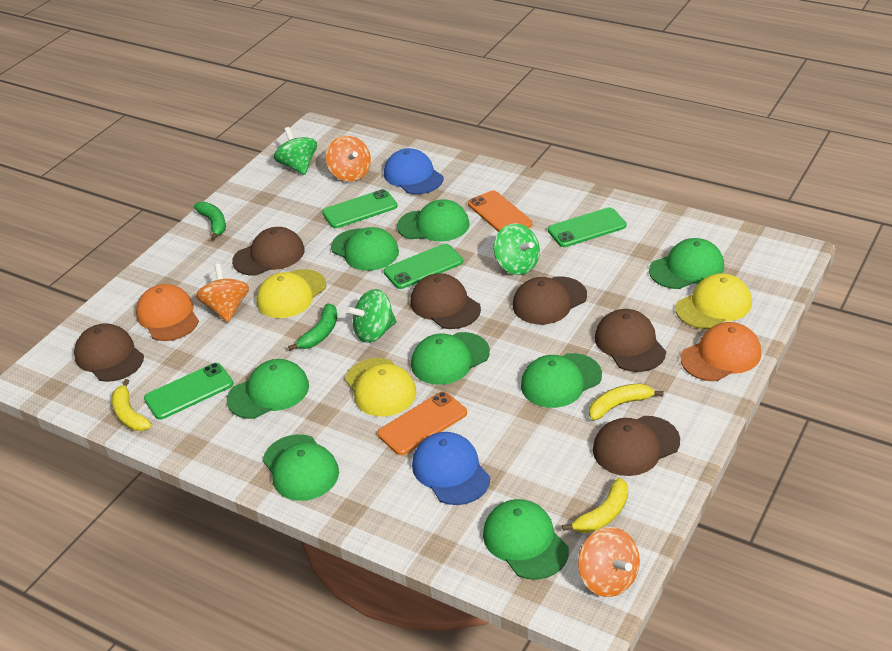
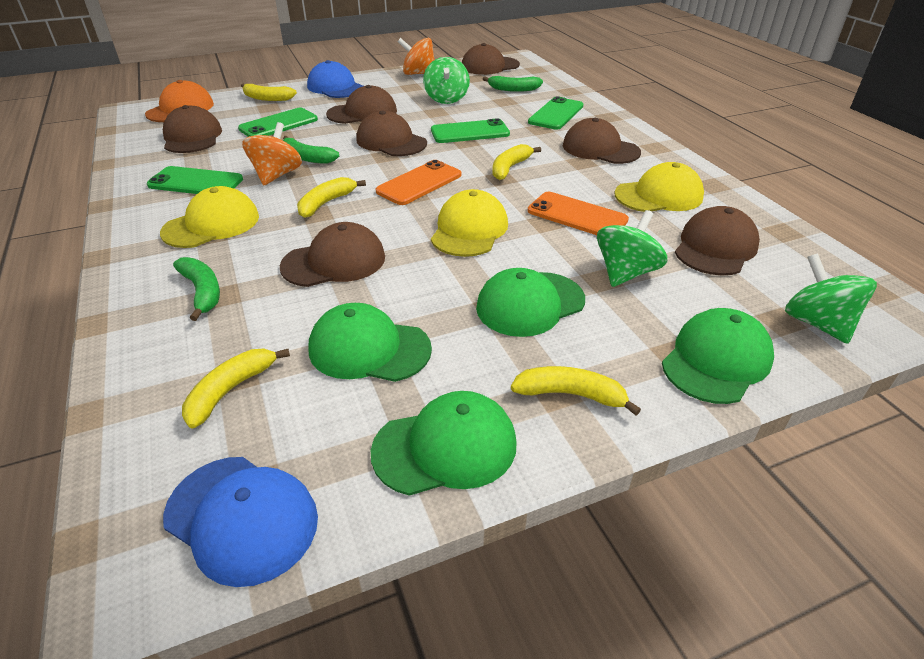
brown cap: 6 -> 7
green banana: 2 -> 3
green cap: 8 -> 4
orange cap: 2 -> 1
orange spinning top: 3 -> 2
yellow banana: 3 -> 5

